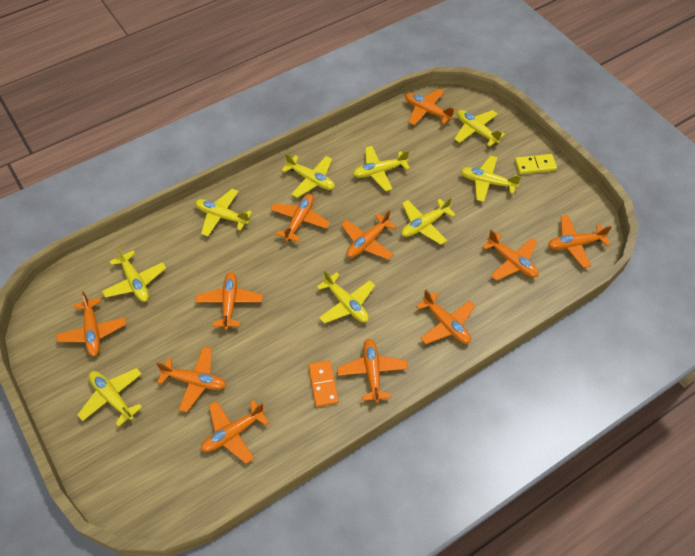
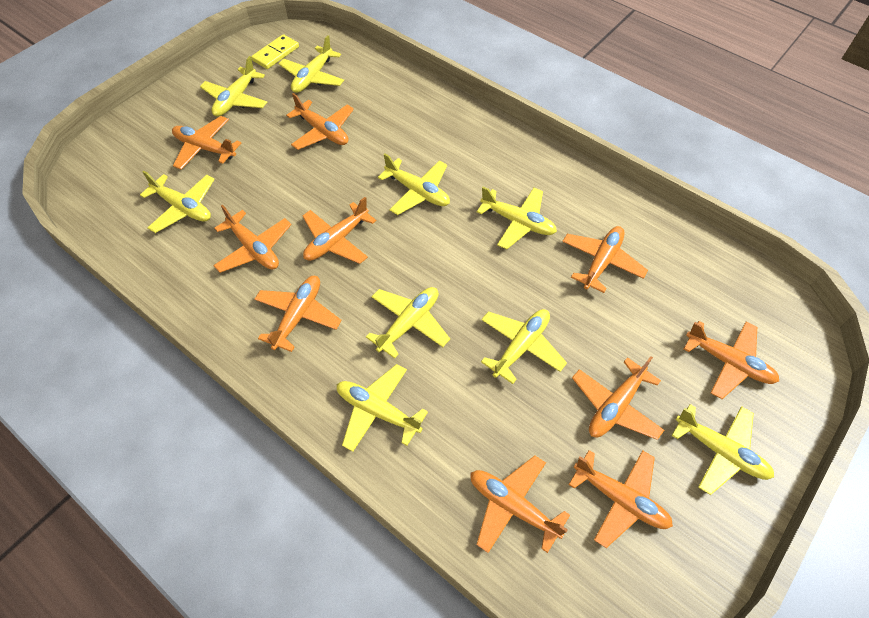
orange domino: 1 -> 0
orange plane: 11 -> 10

